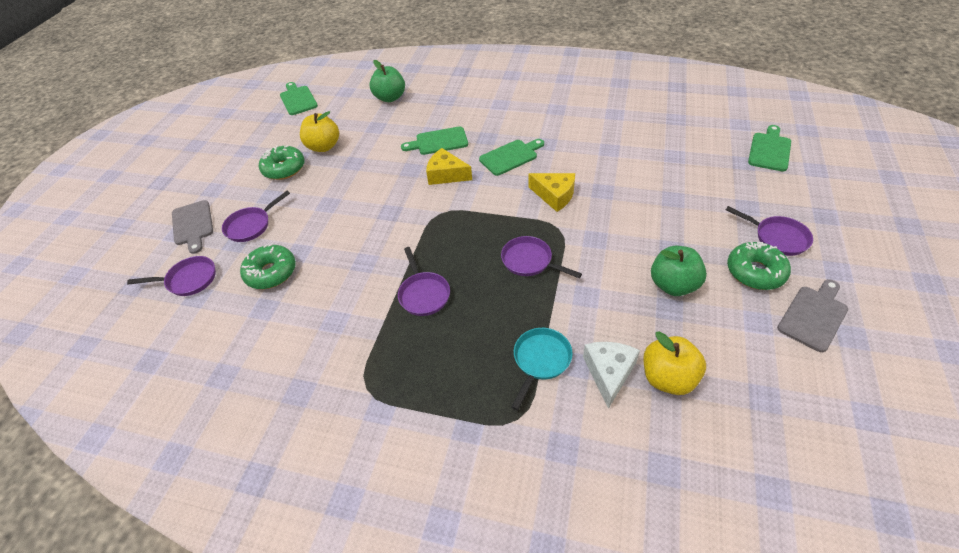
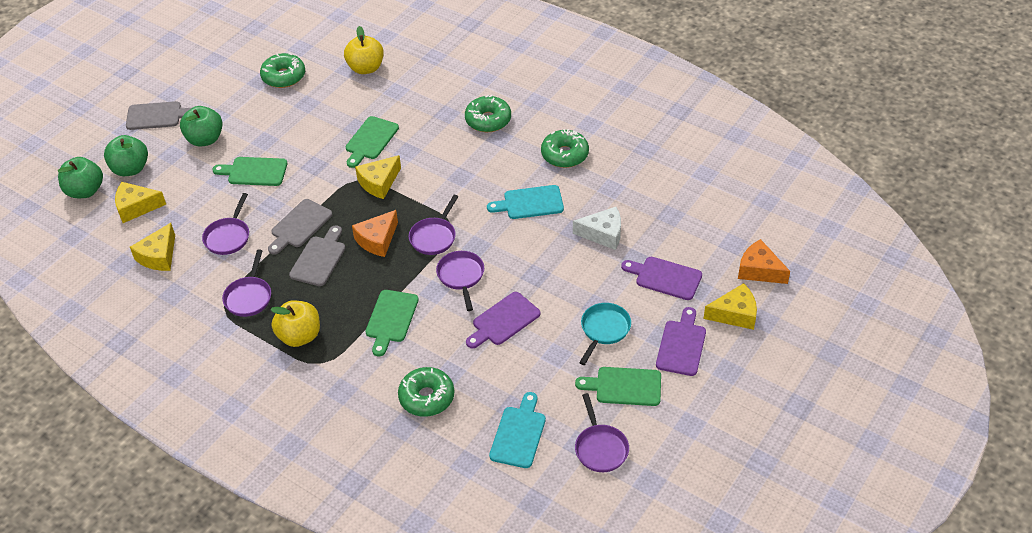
green apple: 2 -> 3
green donut: 3 -> 4
grey cutting board: 2 -> 3
orange cheese: 0 -> 2
purple cutting board: 0 -> 3
turquoise cutting board: 0 -> 2
yellow cheese: 2 -> 4

